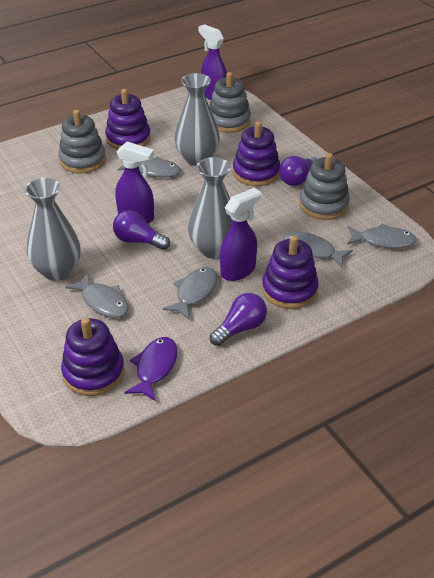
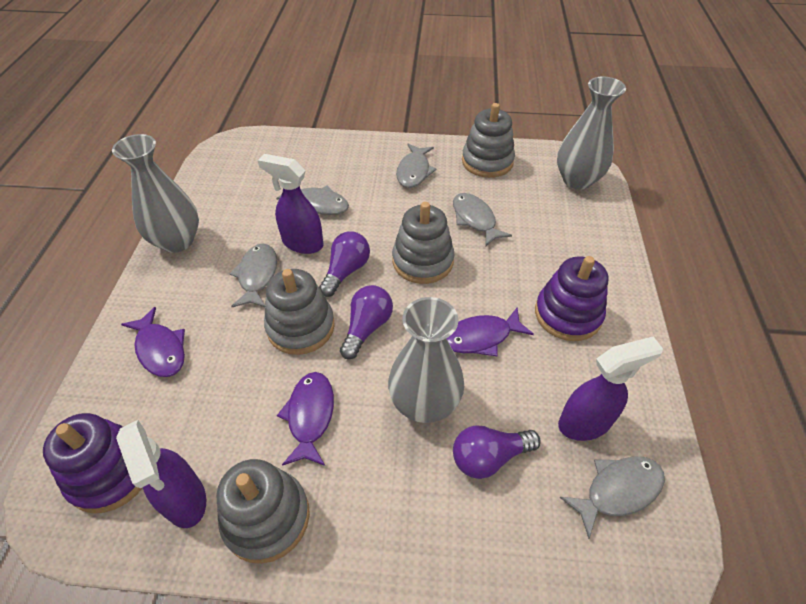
grey stacking toy: 3 -> 4
purple fish: 1 -> 3
purple stacking toy: 4 -> 2

